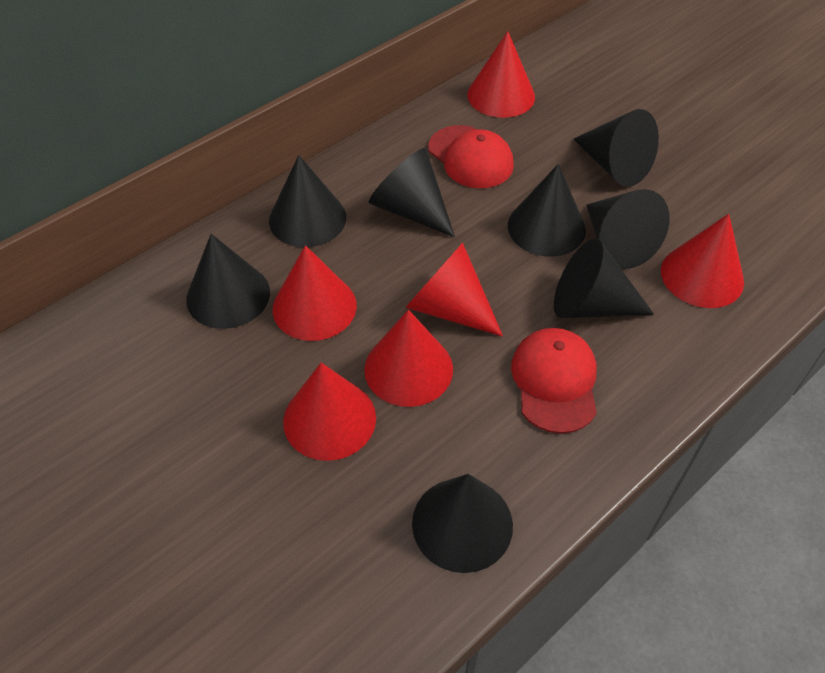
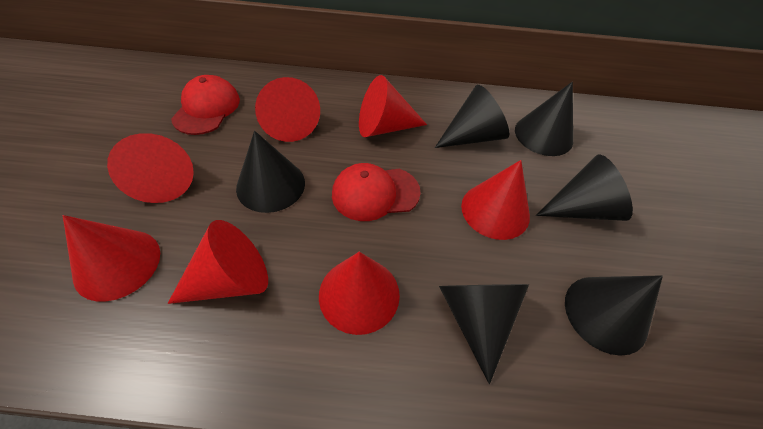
black cone: 8 -> 6
red cone: 6 -> 7

